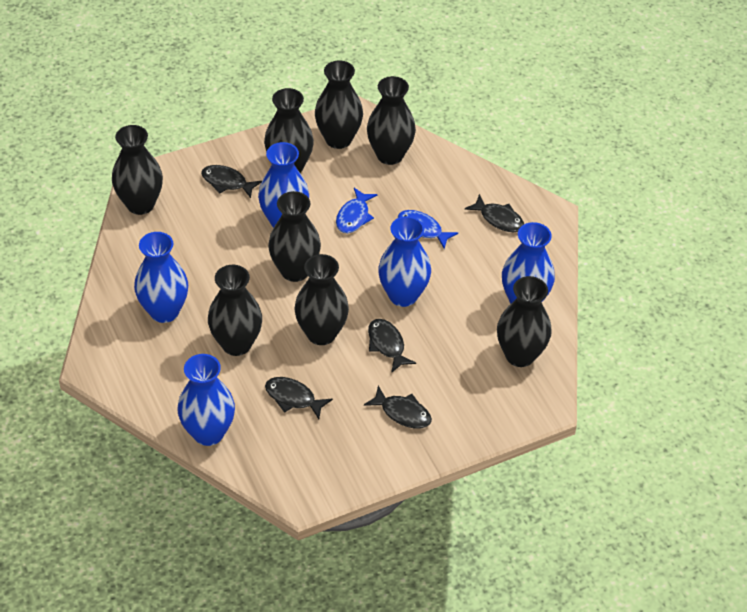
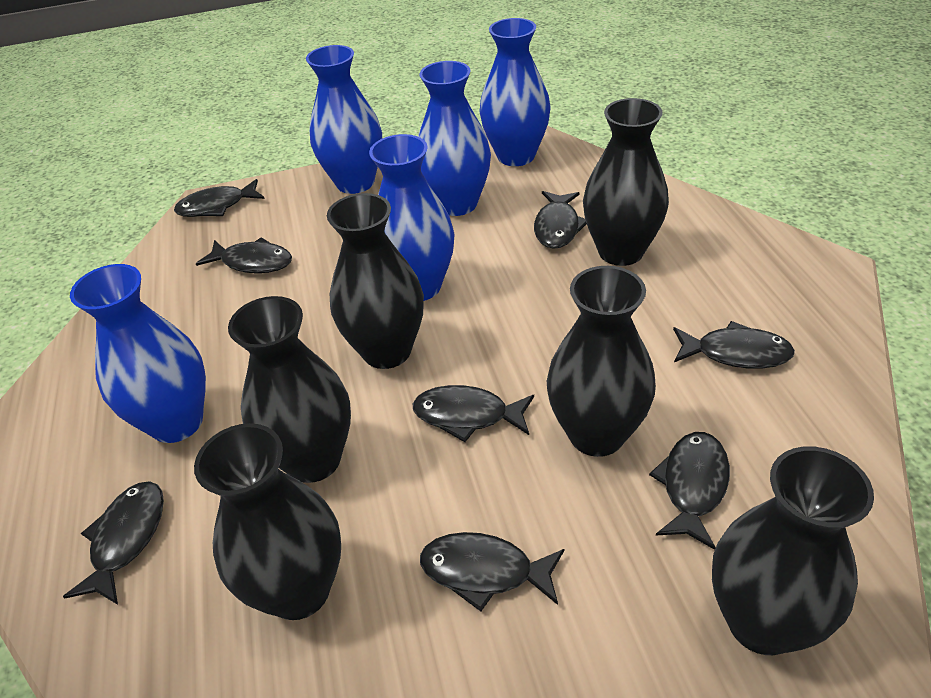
black fish: 5 -> 8
black vase: 8 -> 6
blue fish: 2 -> 0

